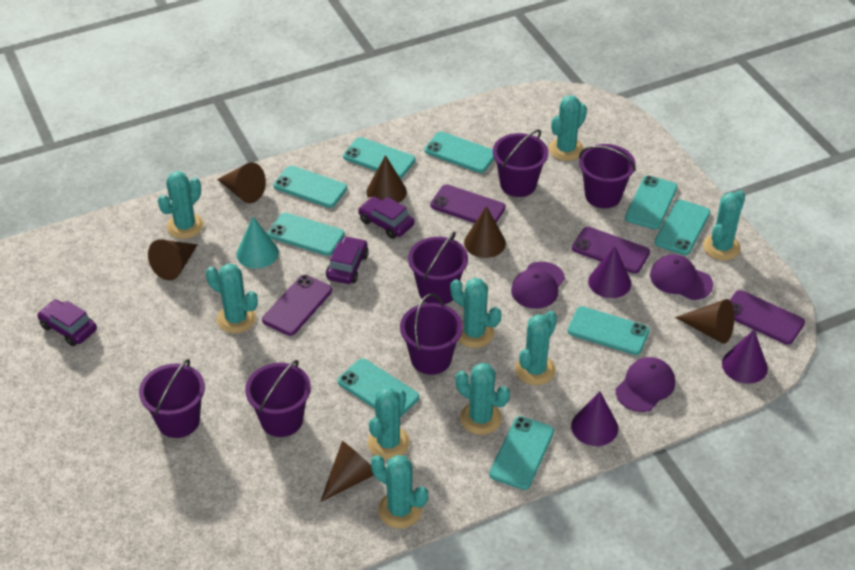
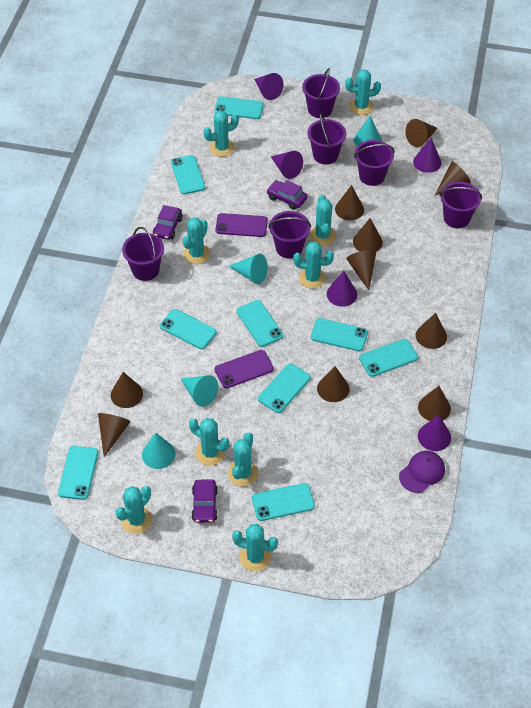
brown cone: 6 -> 10
purple cap: 3 -> 1
purple cone: 3 -> 5
purple phone: 4 -> 2
turquoise cone: 1 -> 4

